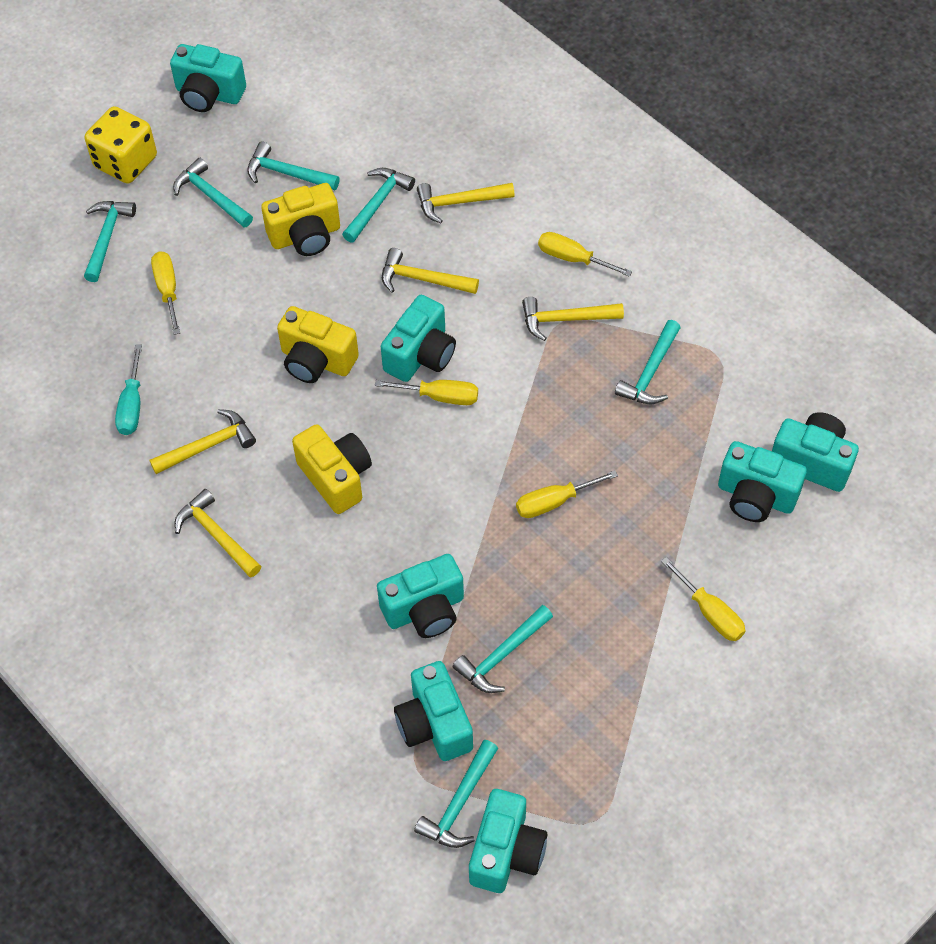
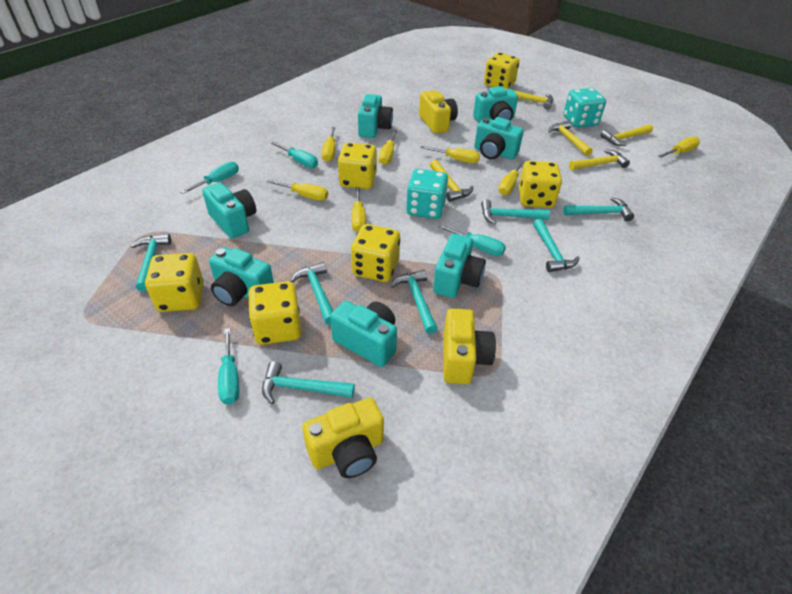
turquoise dice: 0 -> 2
turquoise screwdriver: 1 -> 4
yellow dice: 1 -> 6
yellow screwdriver: 5 -> 7

